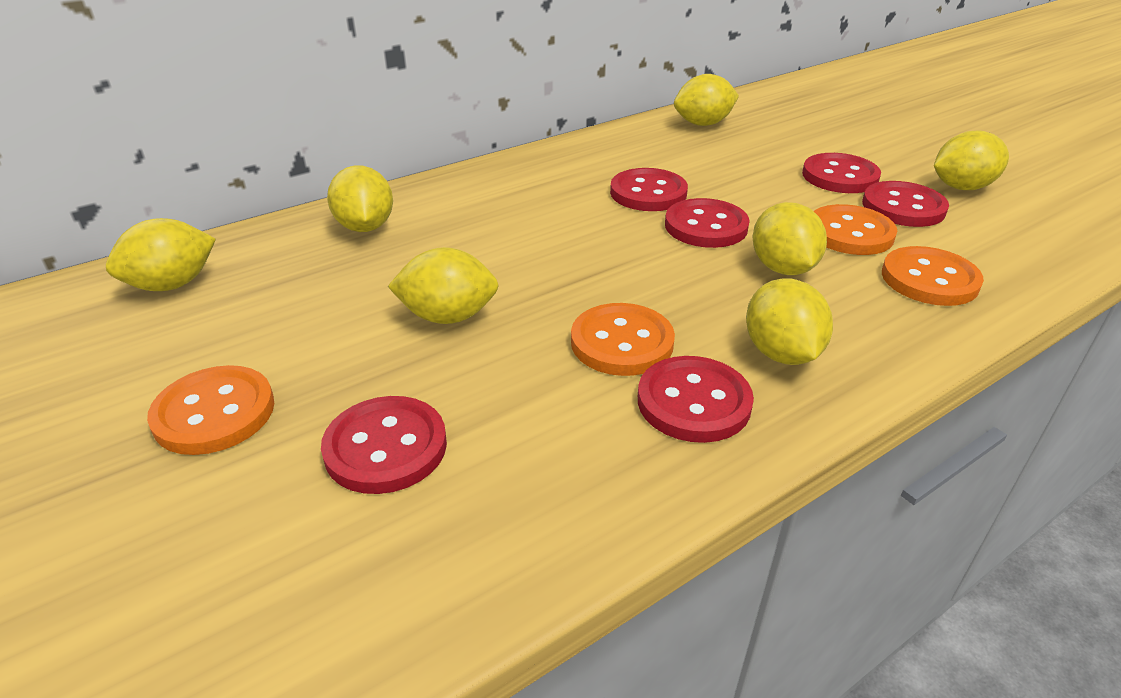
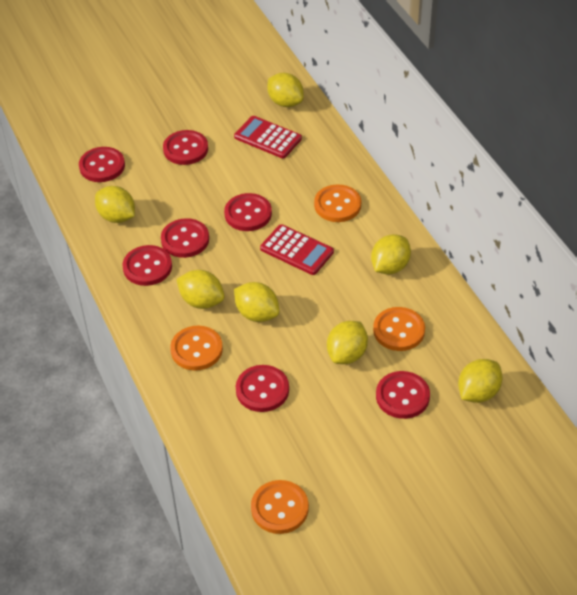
red button: 6 -> 7
red calculator: 0 -> 2

